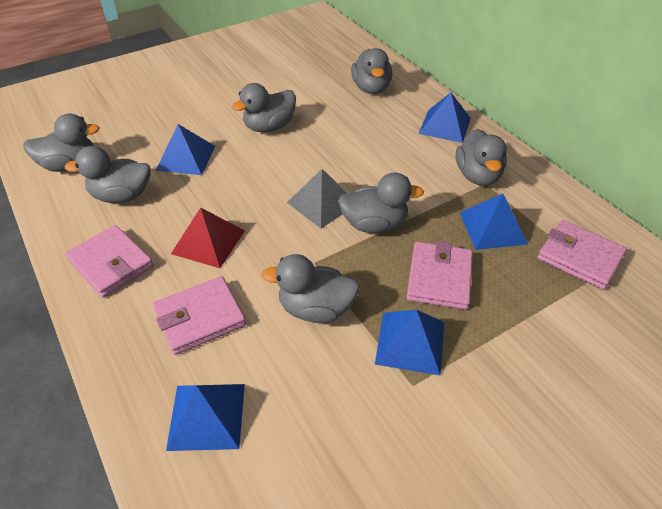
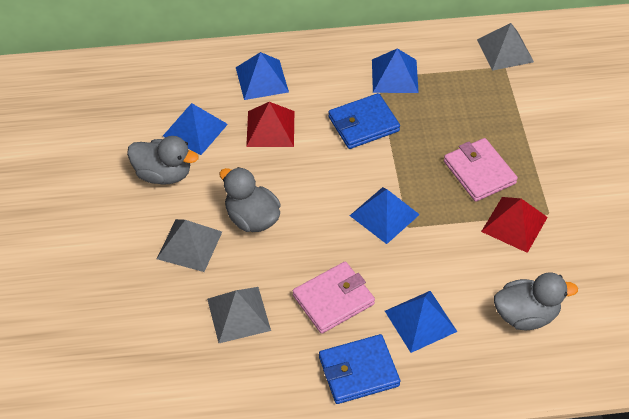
blue wallet: 0 -> 2
grey duck: 7 -> 3
grey pyramid: 1 -> 3
pink wallet: 4 -> 2
red pyramid: 1 -> 2

